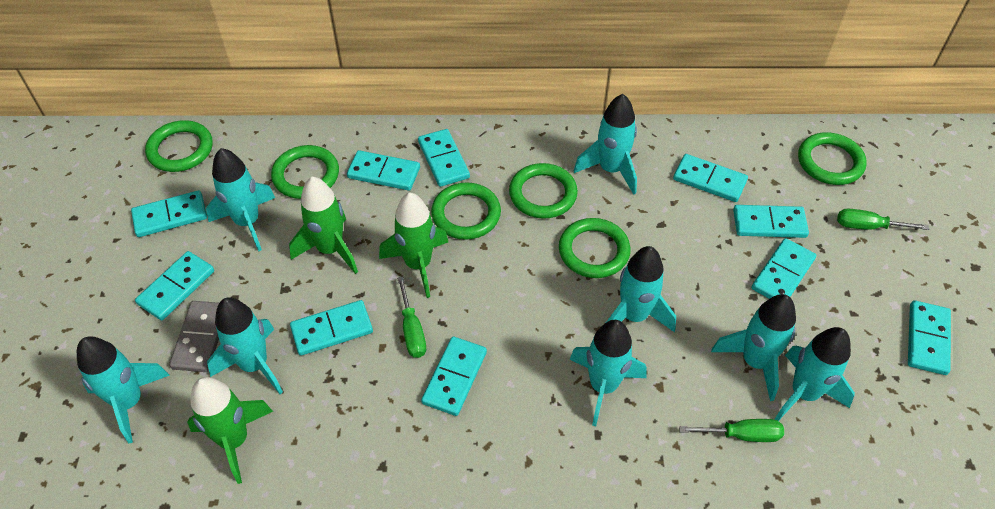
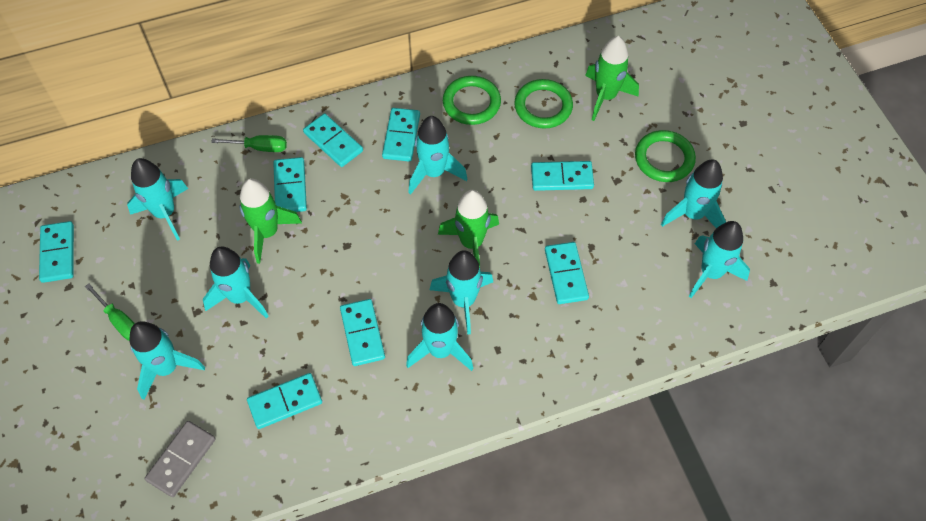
green ring: 6 -> 3
green screwdriver: 3 -> 2
turquoise domino: 10 -> 8

